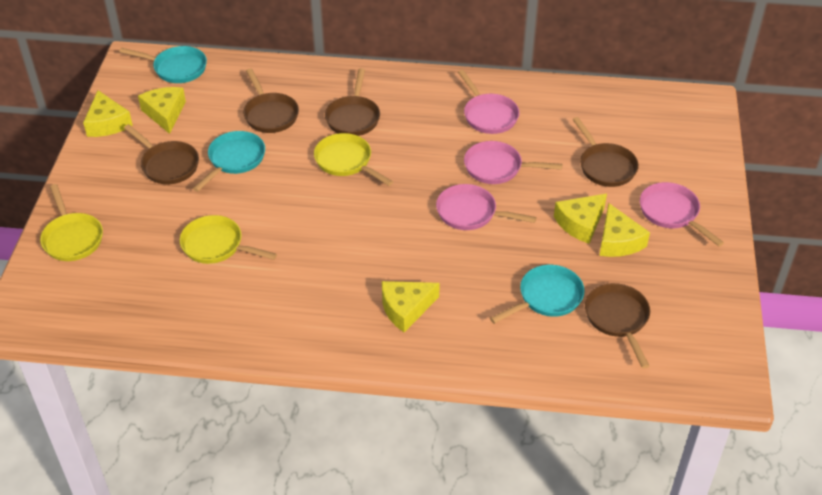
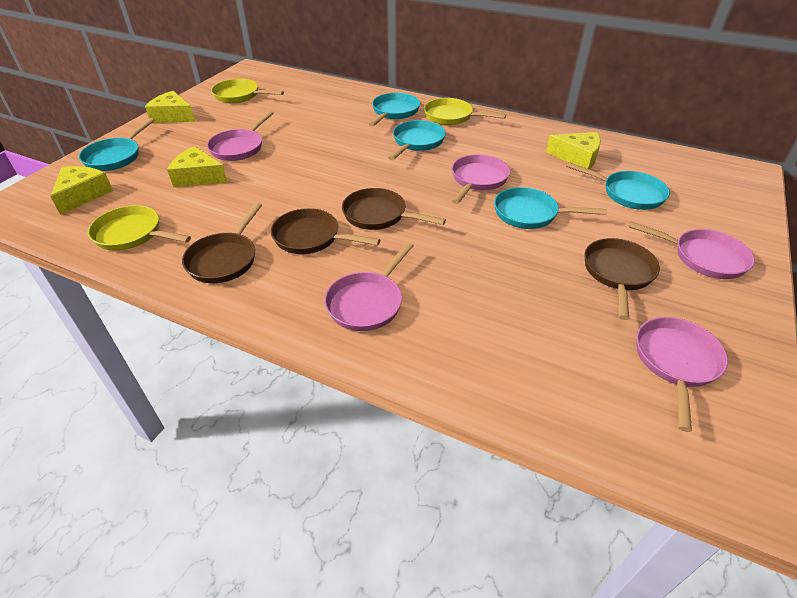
brown pan: 5 -> 4
pink pan: 4 -> 5
turquoise pan: 3 -> 5
yellow cheese: 5 -> 4

